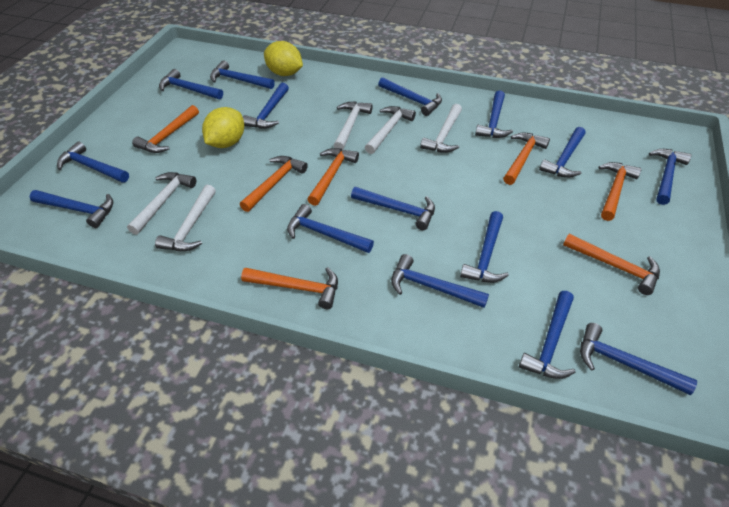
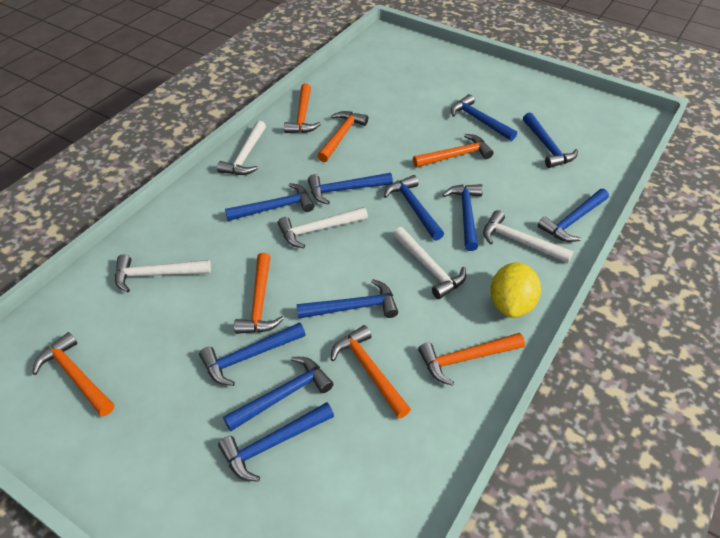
blue hammer: 15 -> 11
yellow lemon: 2 -> 1

